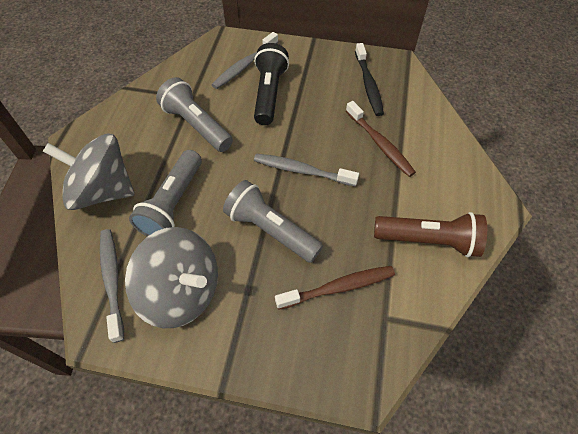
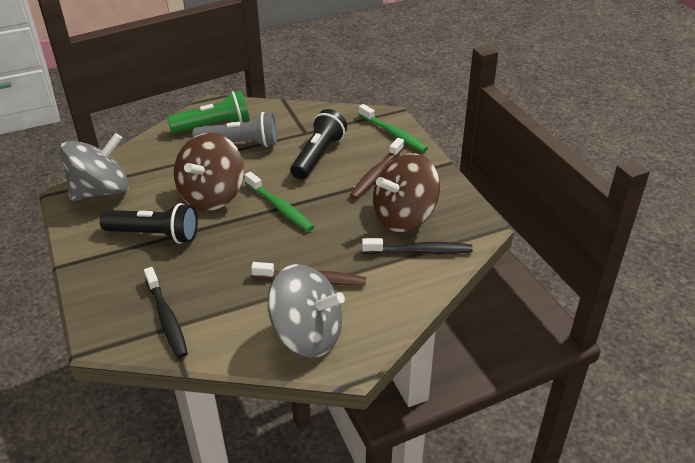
black flashlight: 1 -> 2
black toothbrush: 1 -> 2
brown flashlight: 1 -> 0
brown spinning top: 0 -> 2
green flashlight: 0 -> 1
green toothbrush: 0 -> 2
grey flashlight: 3 -> 1
grey toothbrush: 3 -> 0

